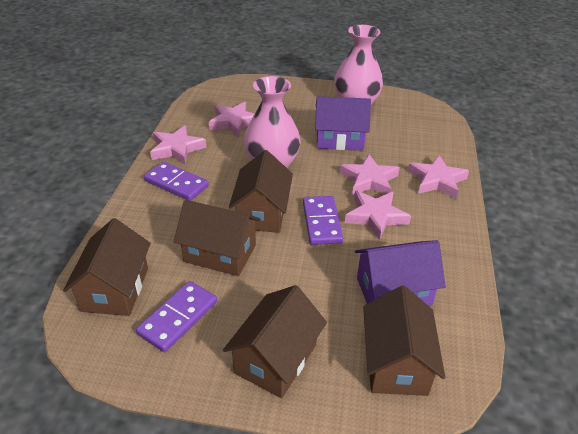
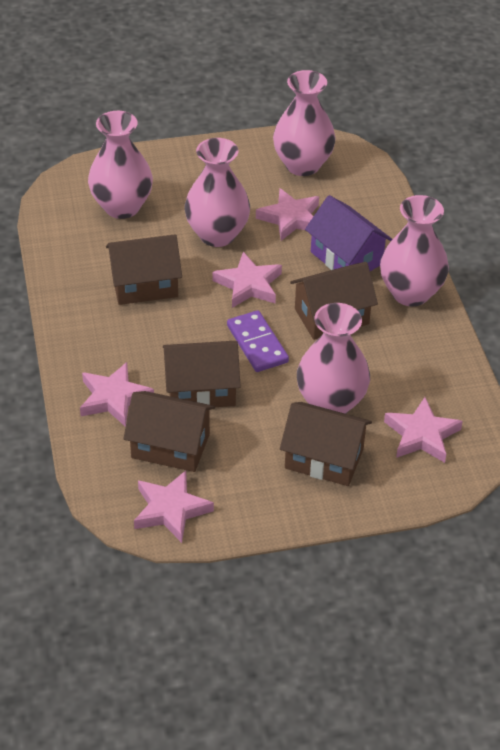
pink vase: 2 -> 5
purple domino: 3 -> 1
purple house: 2 -> 1

